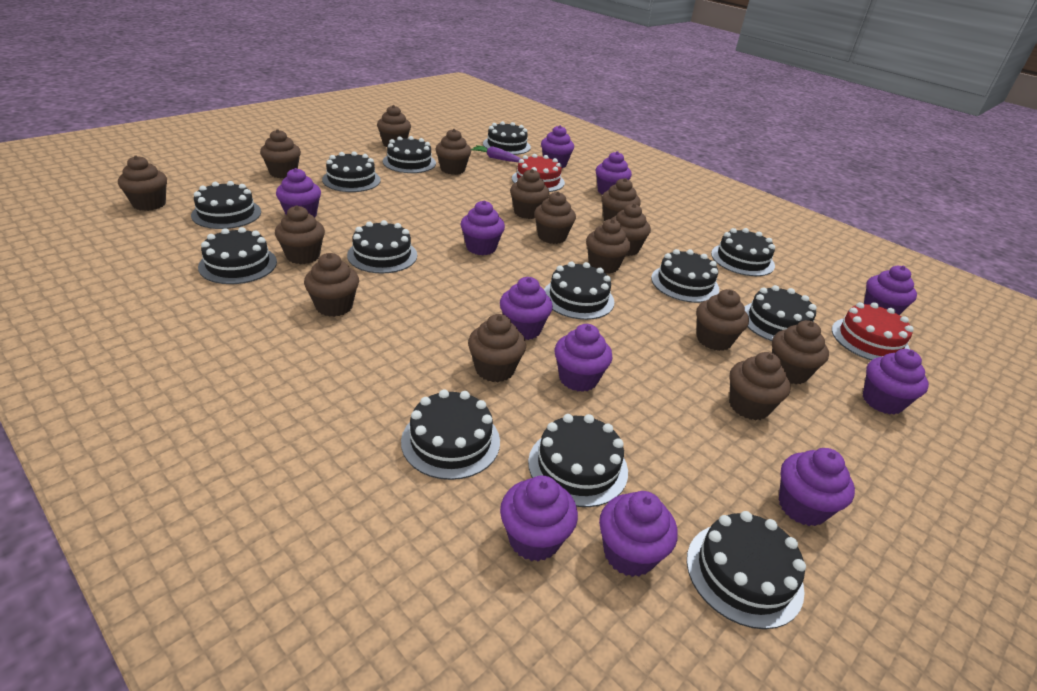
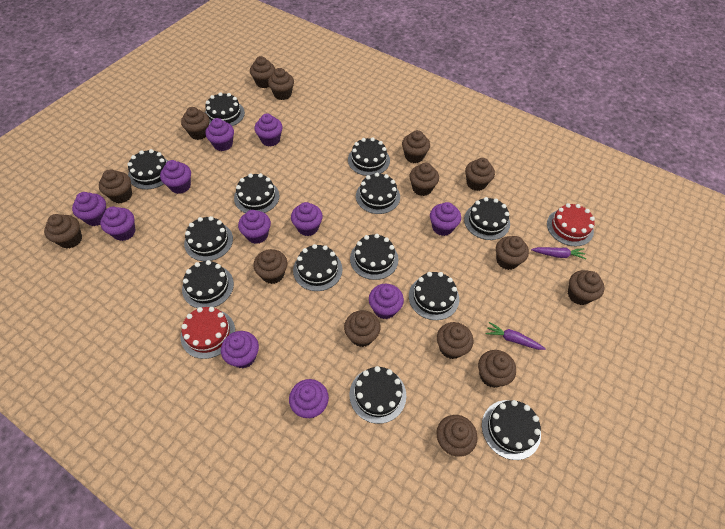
purple carrot: 1 -> 2

